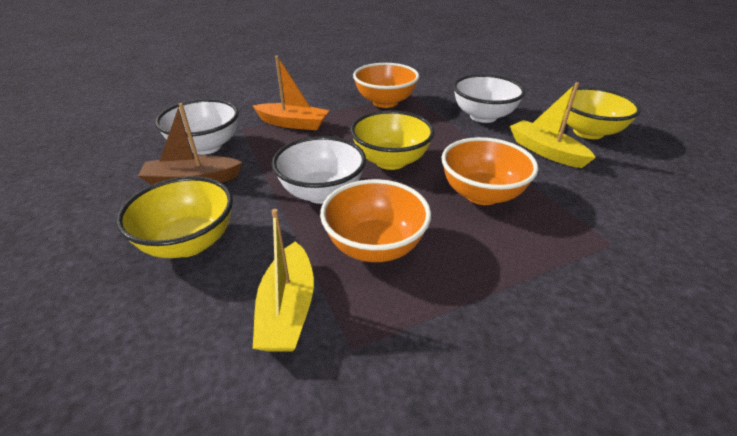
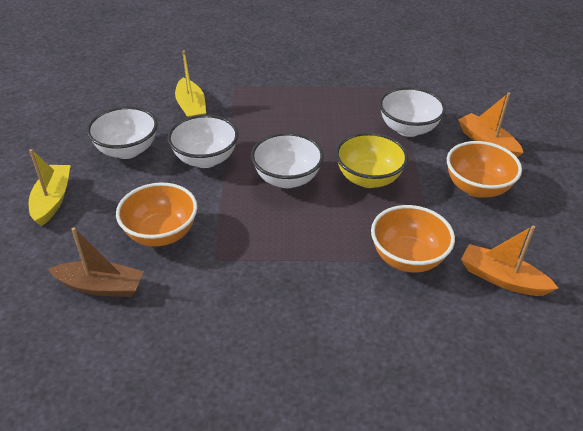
orange boat: 1 -> 2
white bowl: 3 -> 4
yellow bowl: 3 -> 1

